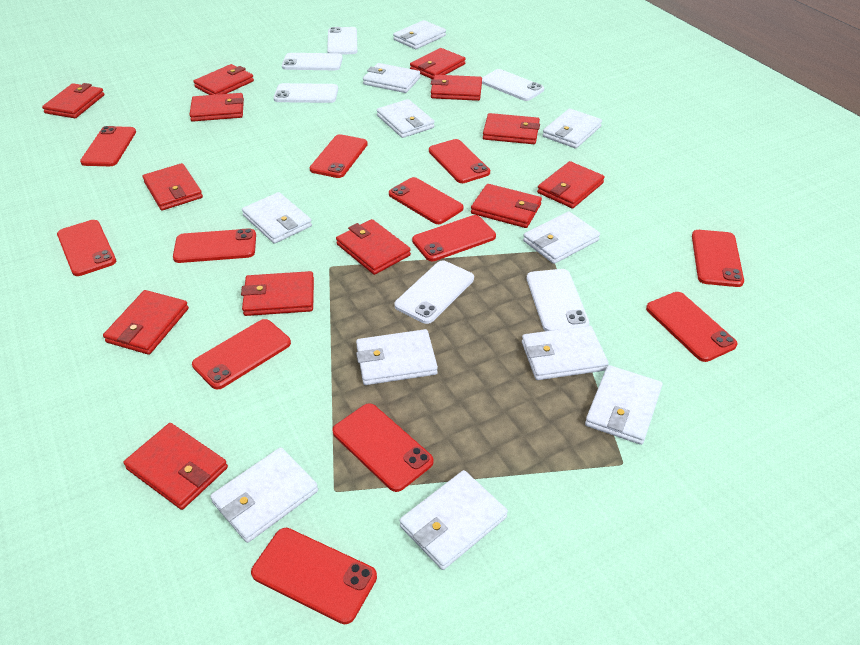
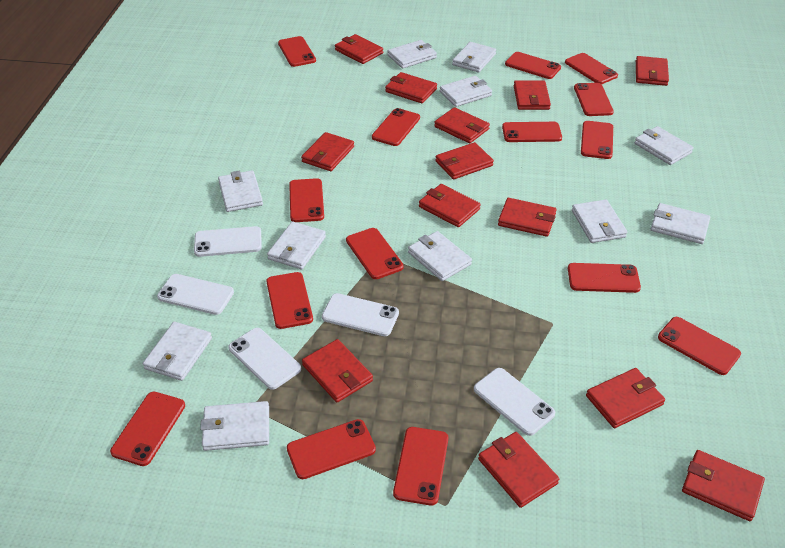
red phone: 12 -> 15
white phone: 6 -> 5

